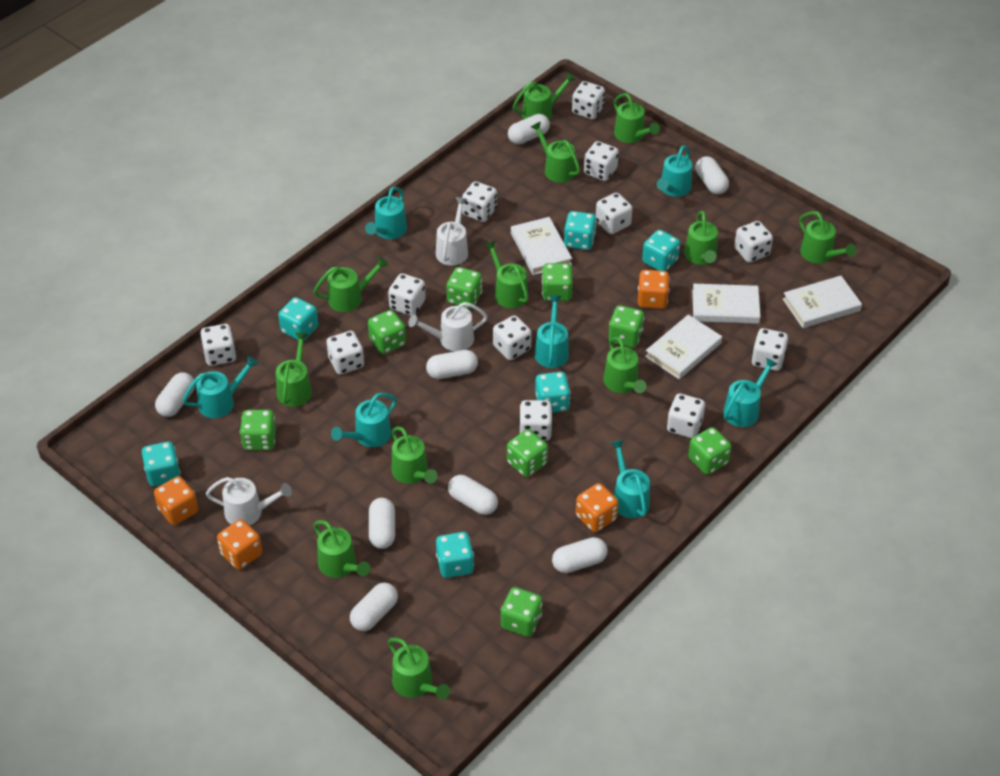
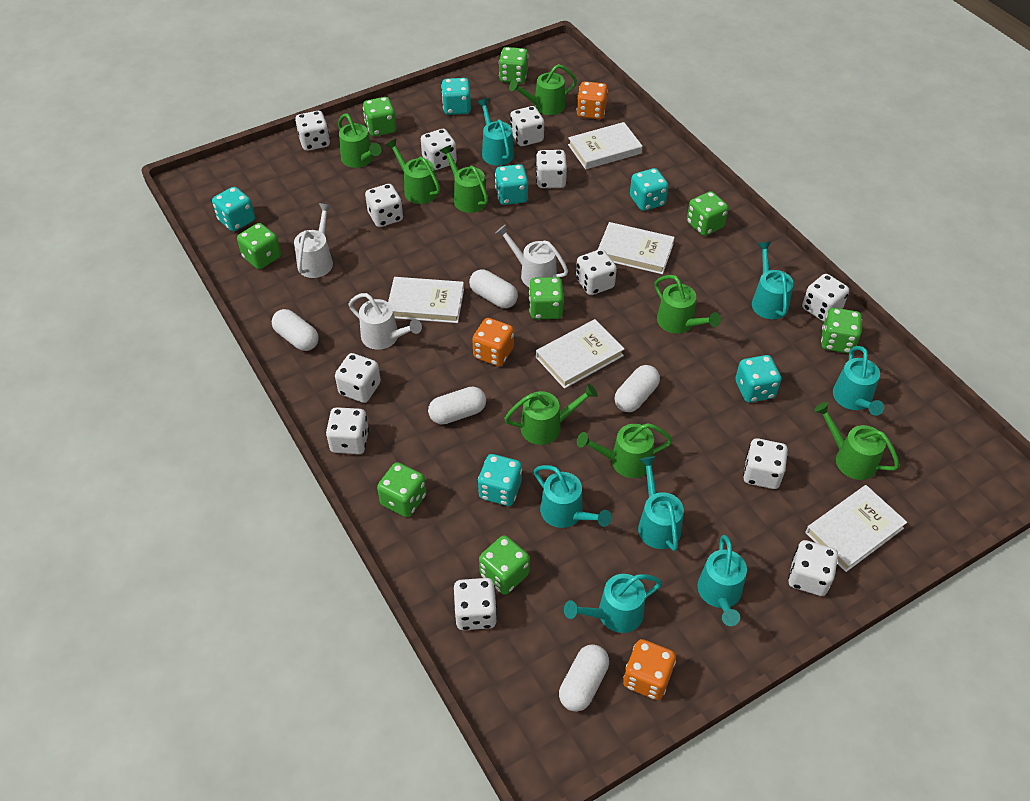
green watering can: 12 -> 8
orange dice: 4 -> 3
white book: 4 -> 5
white capsule: 8 -> 5

